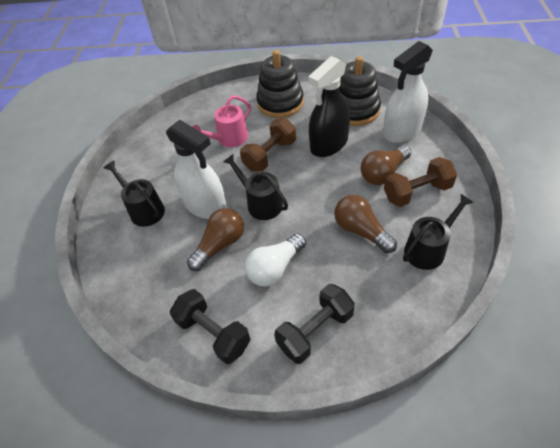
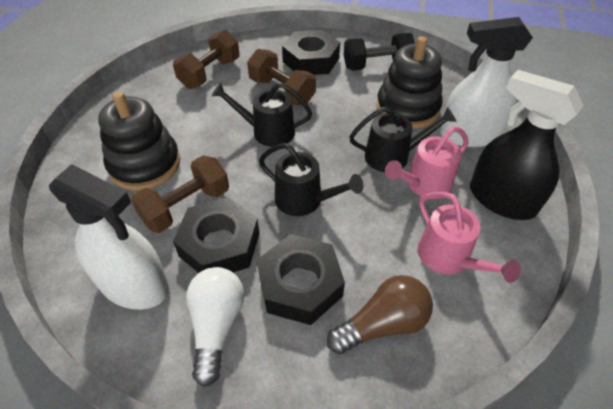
black dumbbell: 2 -> 1
black nut: 0 -> 3
brown dumbbell: 2 -> 3
brown light bulb: 3 -> 1
pink watering can: 1 -> 2

